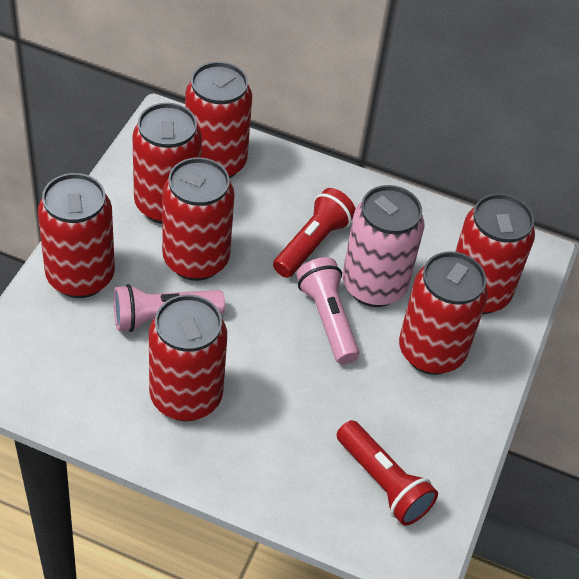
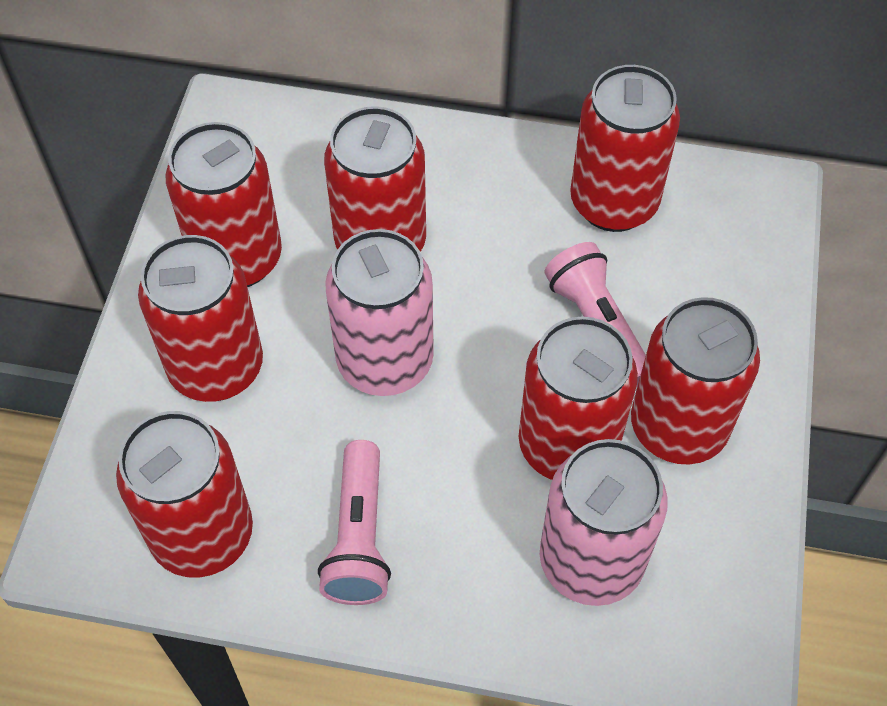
pink can: 1 -> 2
red flashlight: 2 -> 0

